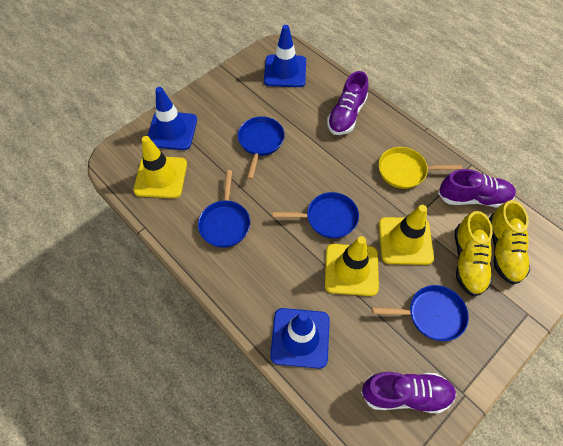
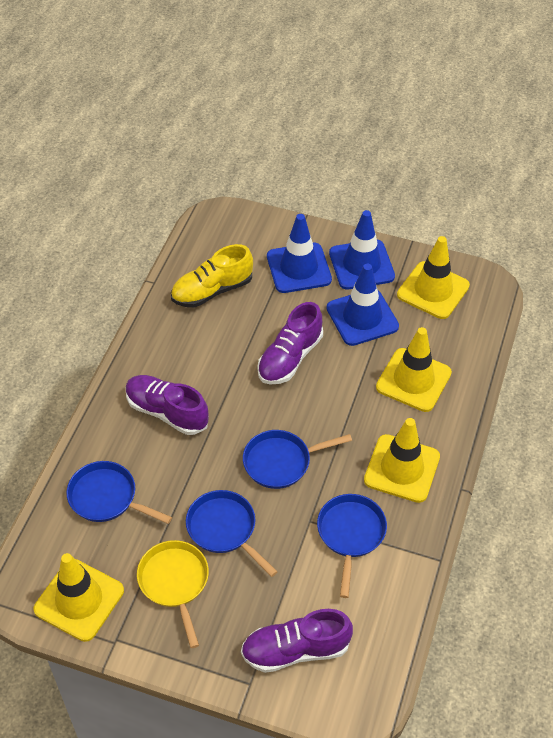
yellow shoe: 2 -> 1
yellow traffic cone: 3 -> 4

